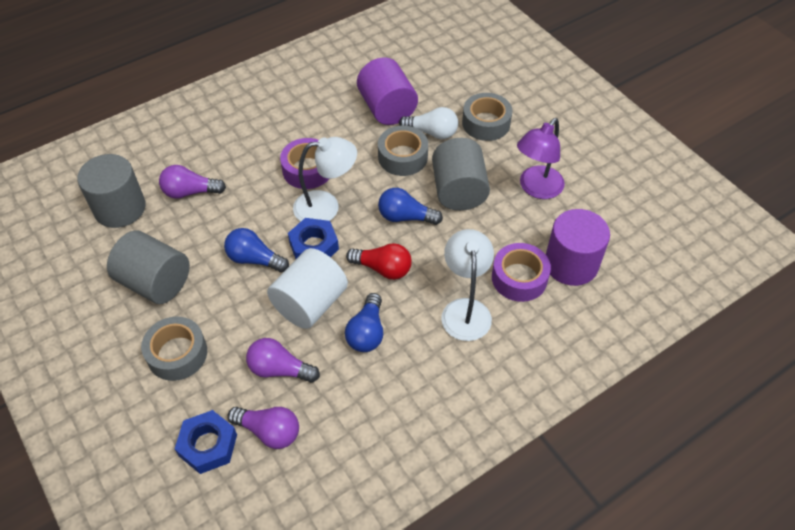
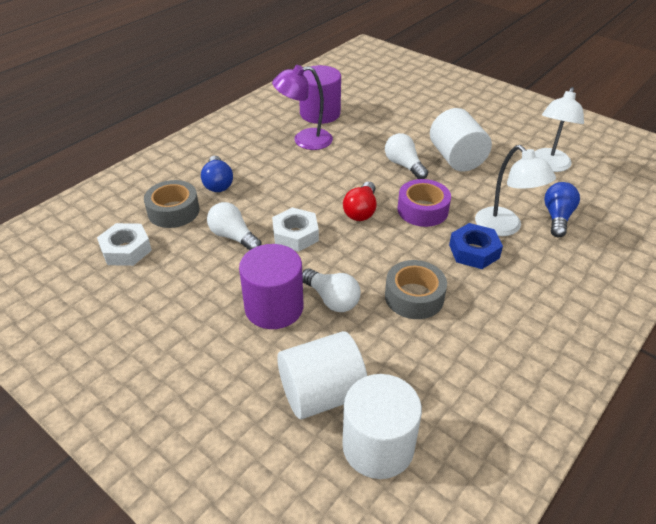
blue light bulb: 3 -> 2
blue nut: 2 -> 1
grey cylinder: 3 -> 0
grey tape: 3 -> 2
purple light bulb: 3 -> 0
purple tape: 2 -> 1
white cylinder: 1 -> 3
white light bulb: 1 -> 3
white nut: 0 -> 2

